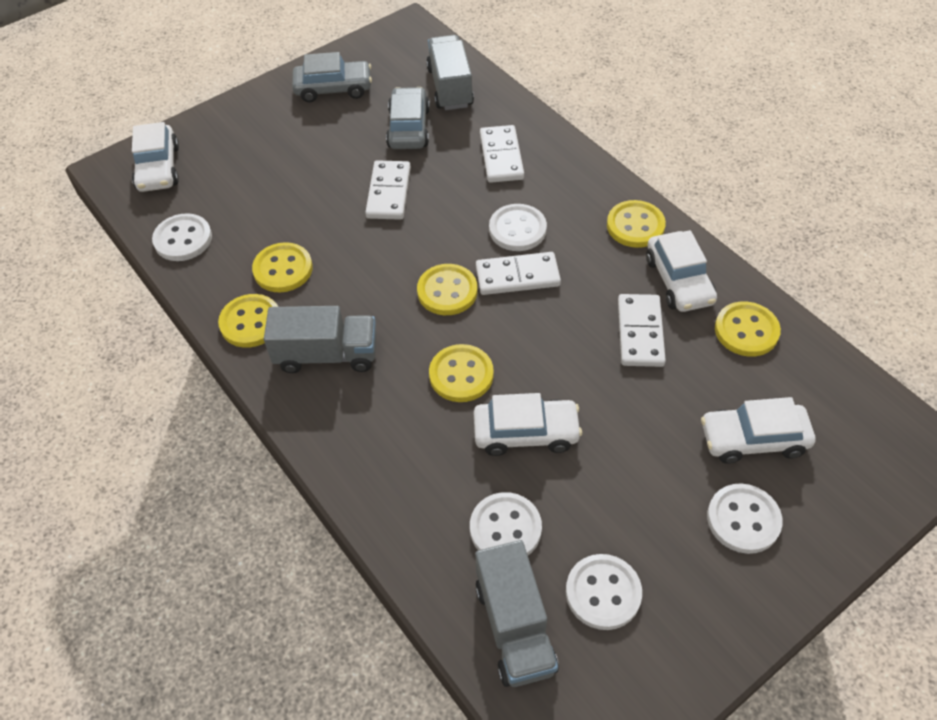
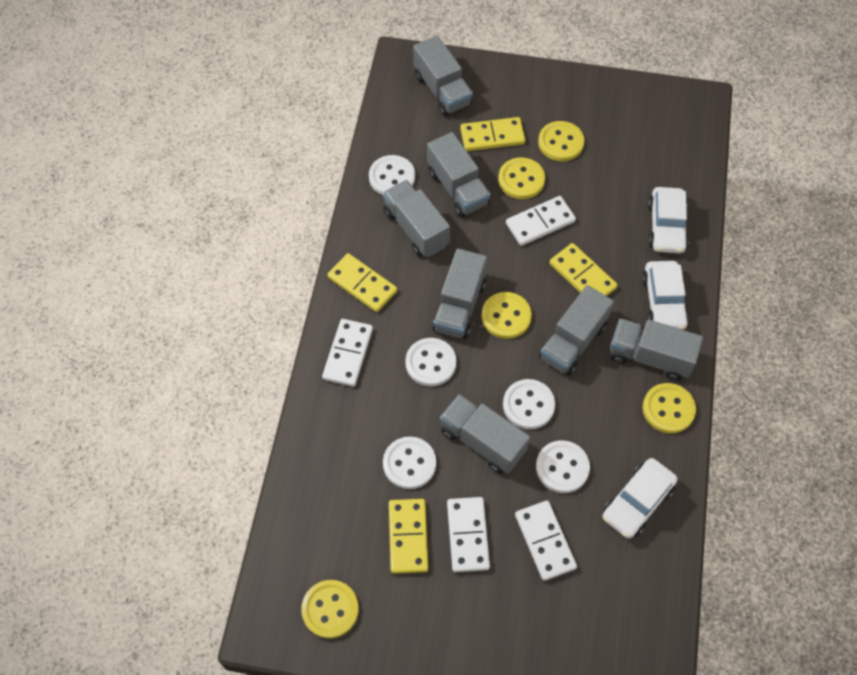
grey car: 2 -> 0
grey truck: 3 -> 7
white car: 4 -> 3
yellow button: 6 -> 5
yellow domino: 0 -> 4

